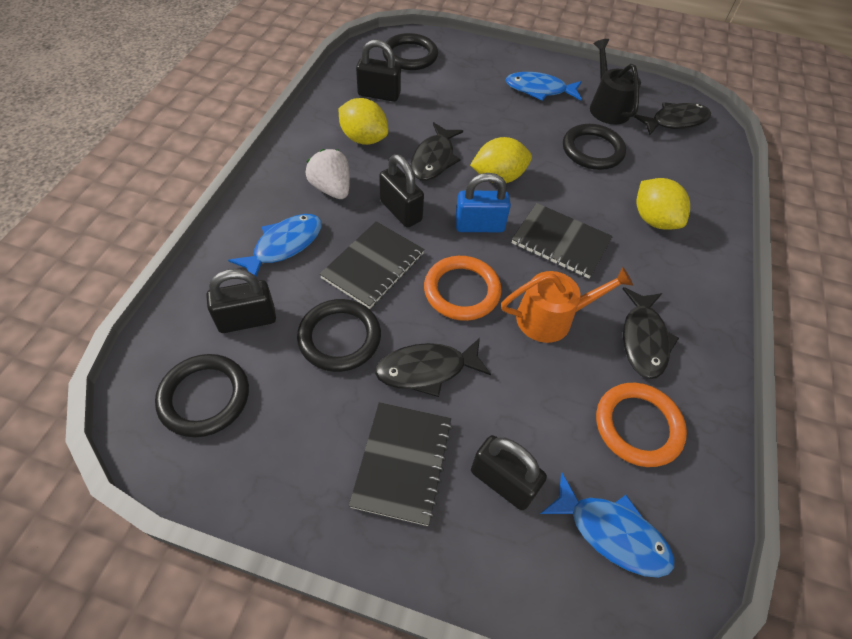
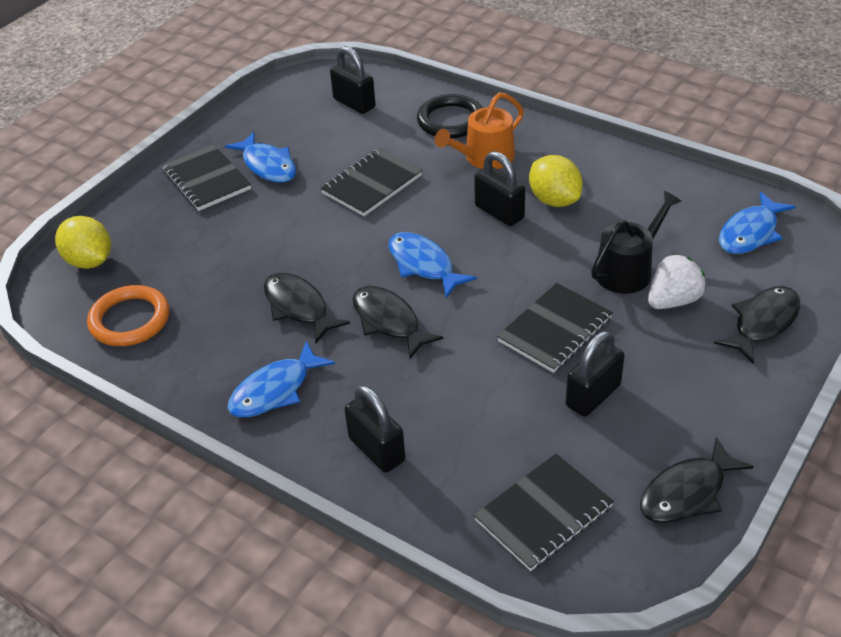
black notebook: 3 -> 4
black ring: 4 -> 1
blue fish: 3 -> 4
blue padlock: 1 -> 0
orange ring: 2 -> 1
yellow lemon: 3 -> 2

